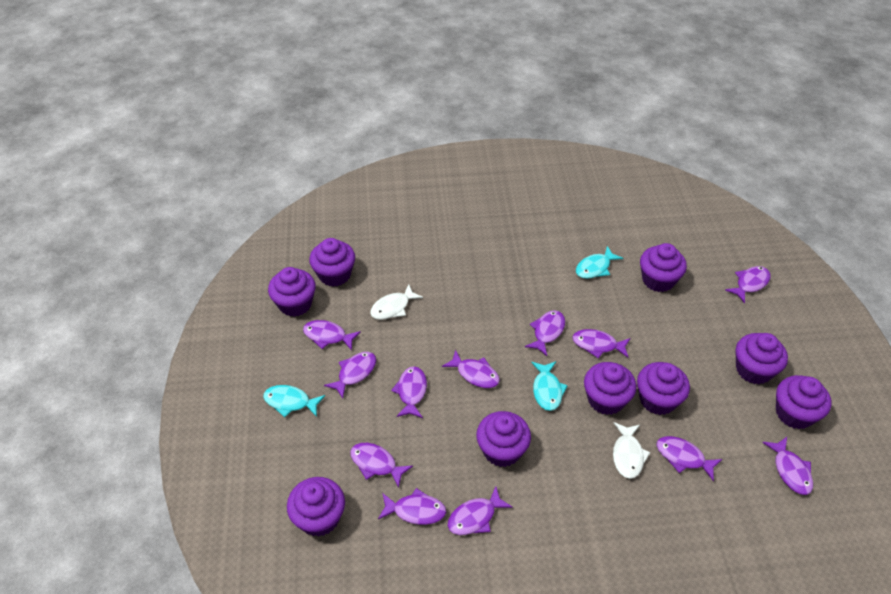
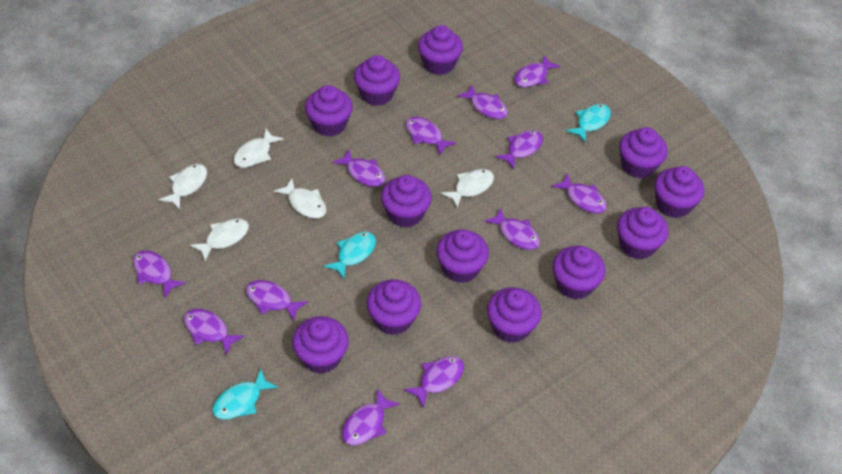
purple cupcake: 9 -> 12
white fish: 2 -> 5

